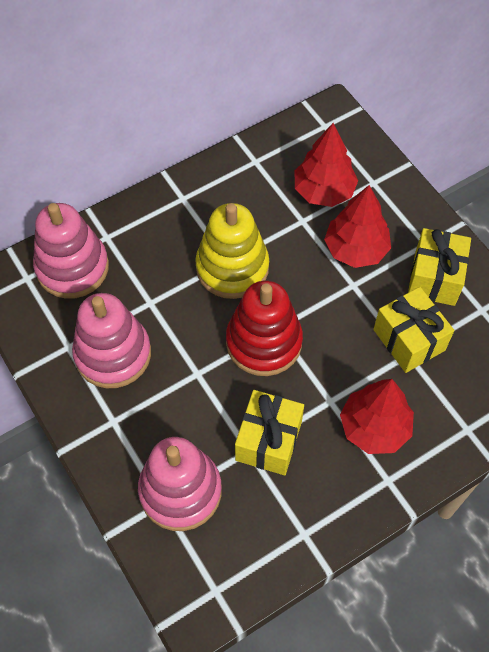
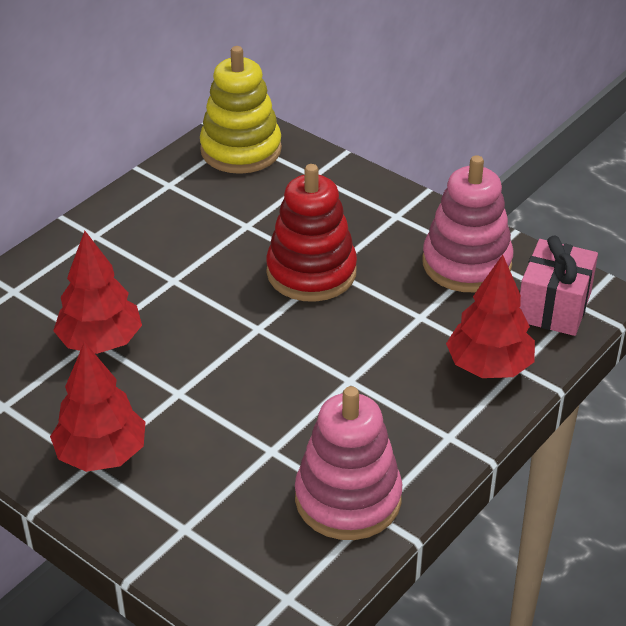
pink gift: 0 -> 1
pink stacking toy: 3 -> 2
yellow gift: 3 -> 0

